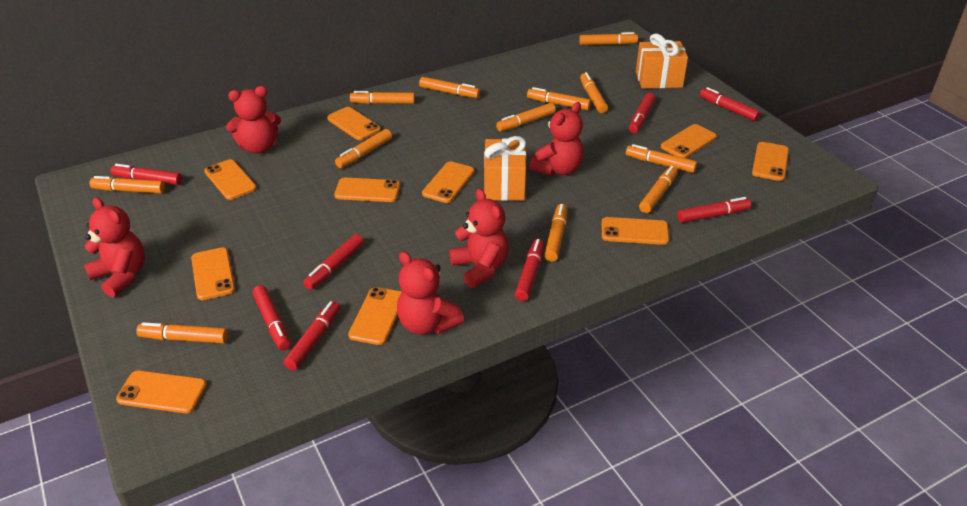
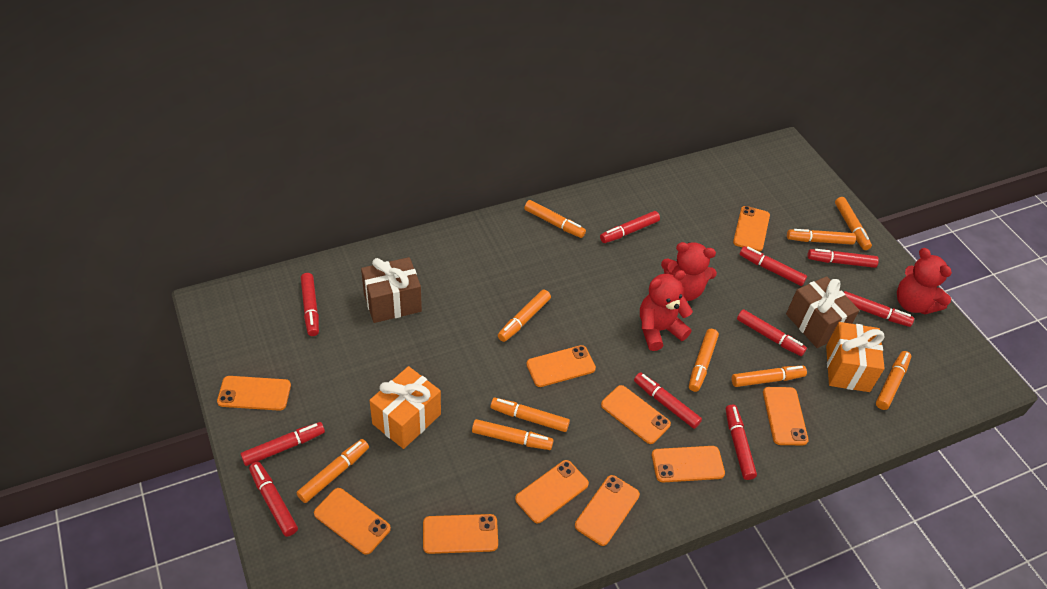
brown gift: 0 -> 2
orange marker: 12 -> 10
red marker: 8 -> 10
red teddy bear: 5 -> 3

